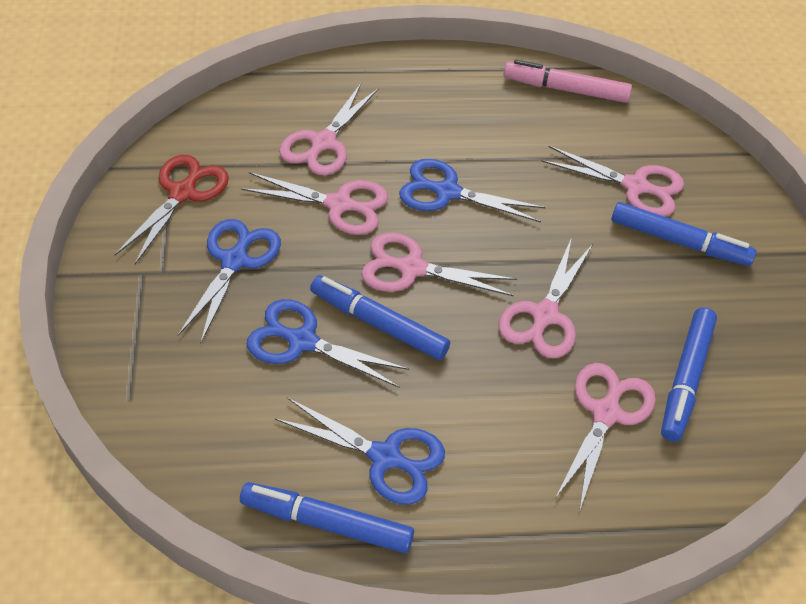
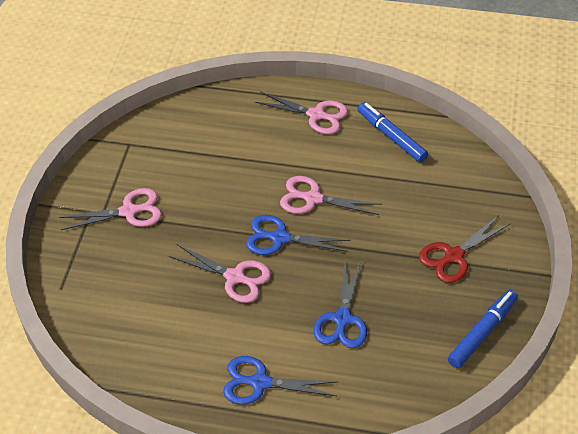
blue marker: 4 -> 2
blue scissors: 4 -> 3
pink marker: 1 -> 0
pink scissors: 6 -> 4

